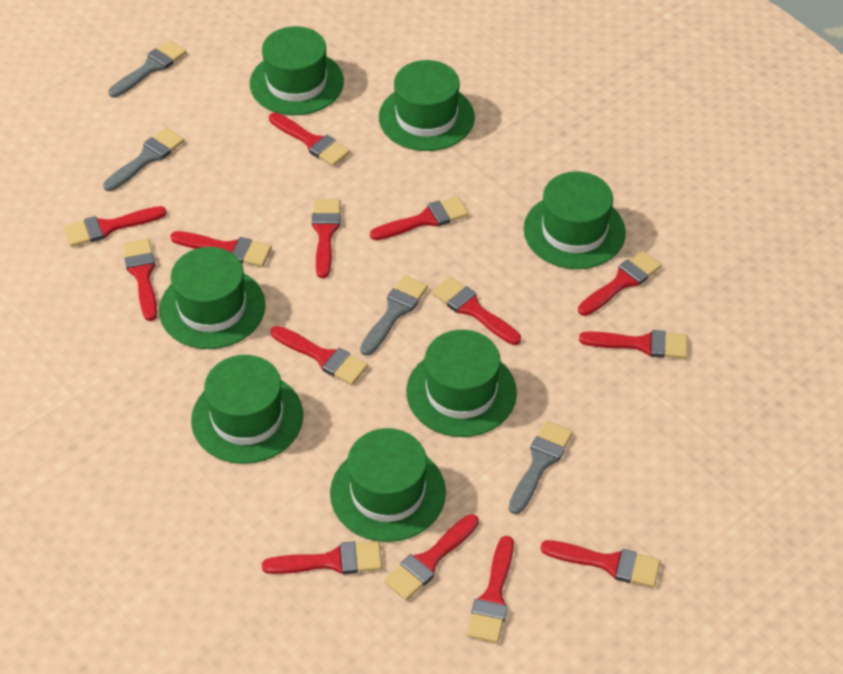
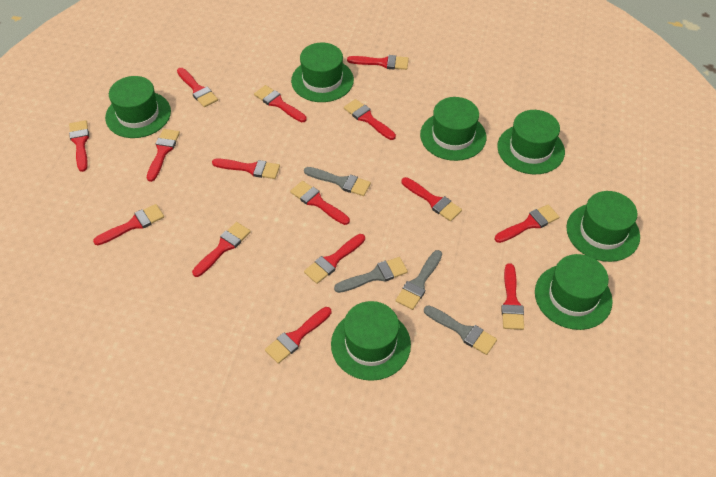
red brush: 14 -> 15

